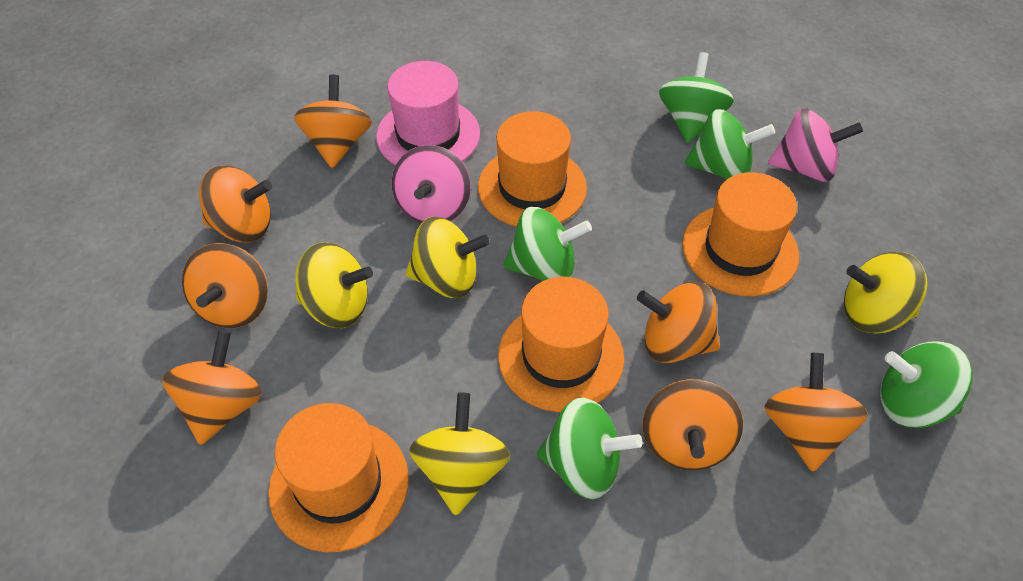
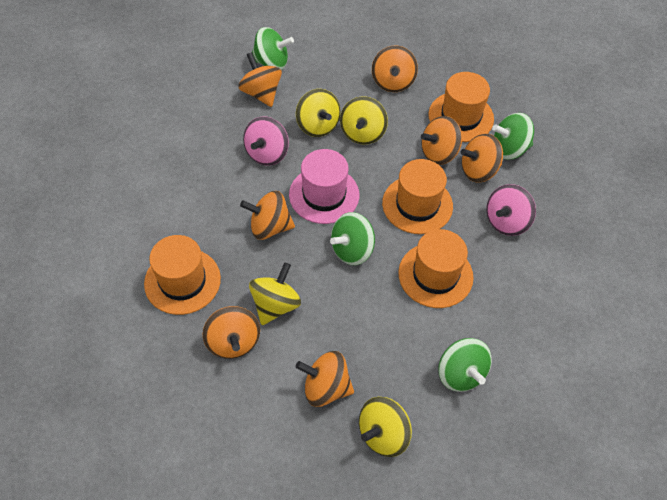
green spinning top: 5 -> 4

